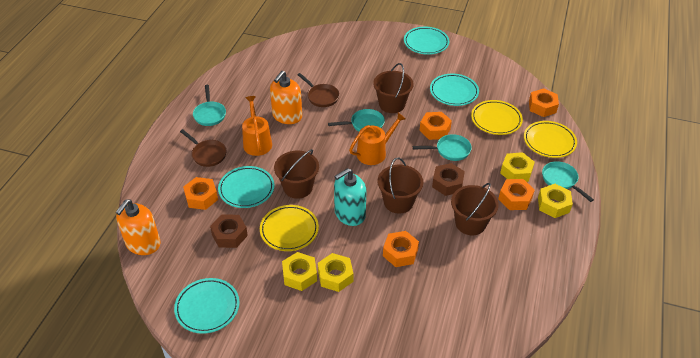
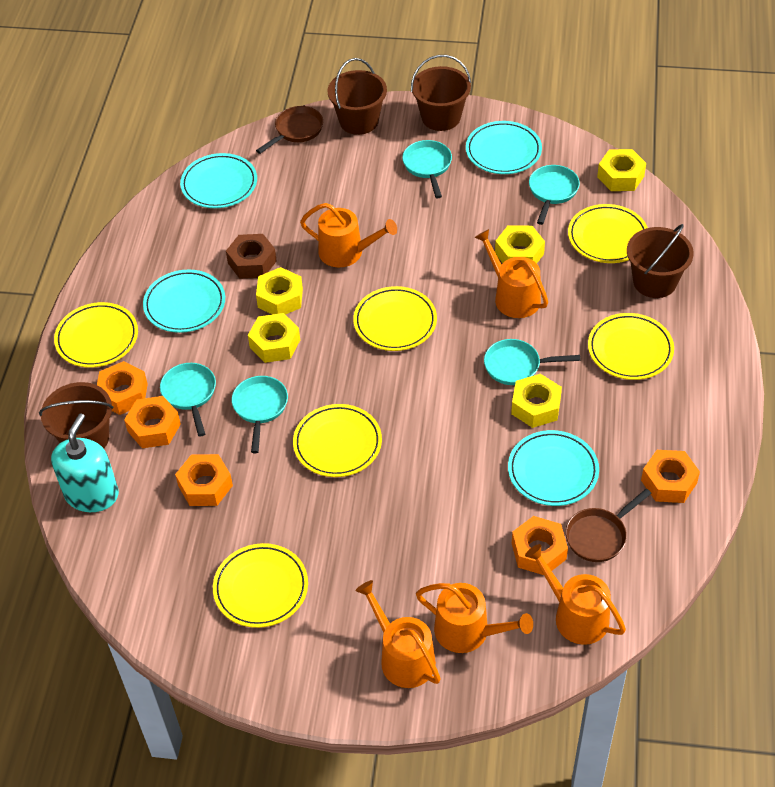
brown nut: 2 -> 1
orange soap dispenser: 2 -> 0
orange watering can: 2 -> 5
turquoise pan: 4 -> 5
yellow nut: 4 -> 5
yellow plate: 3 -> 6

